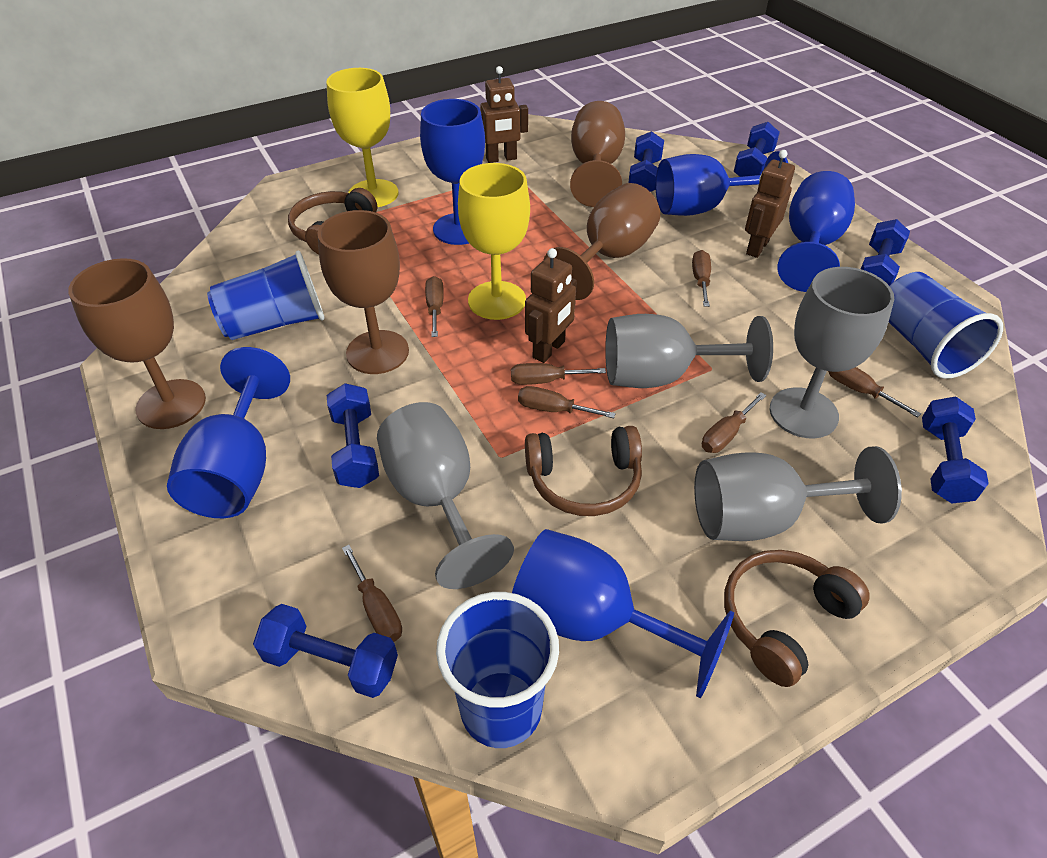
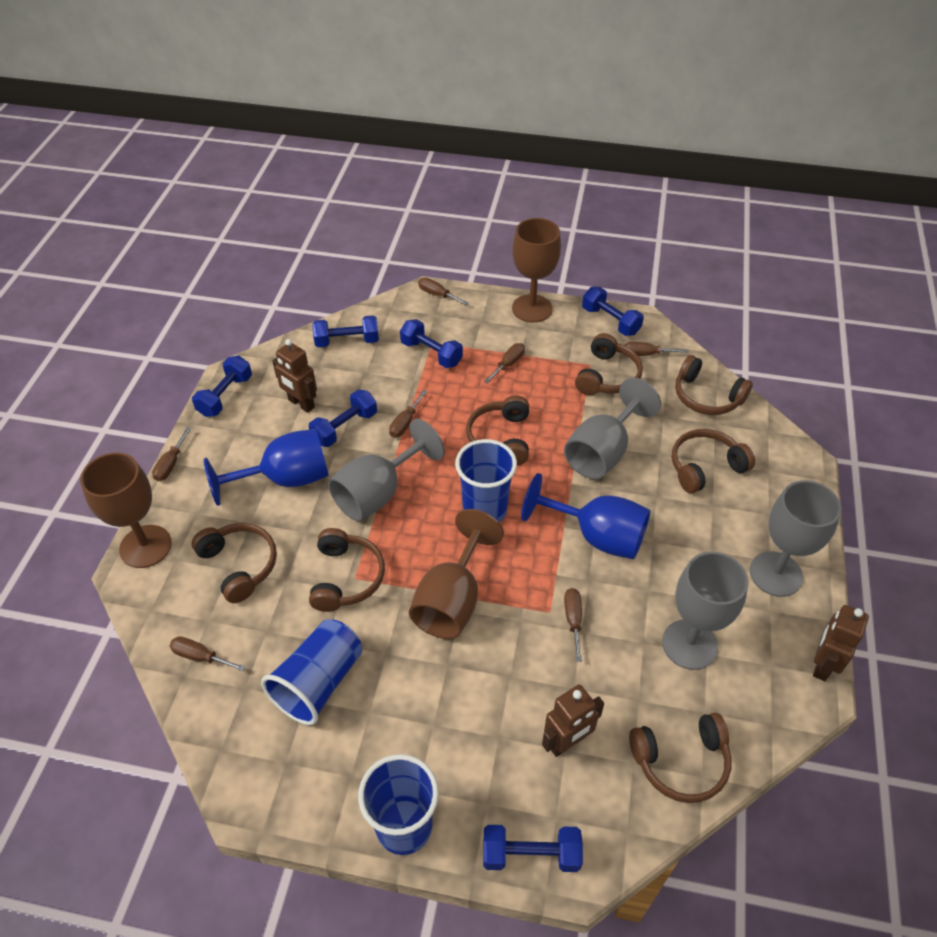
blue goblet: 5 -> 2
brown goblet: 4 -> 3
brown headphones: 3 -> 7
yellow goblet: 2 -> 0

